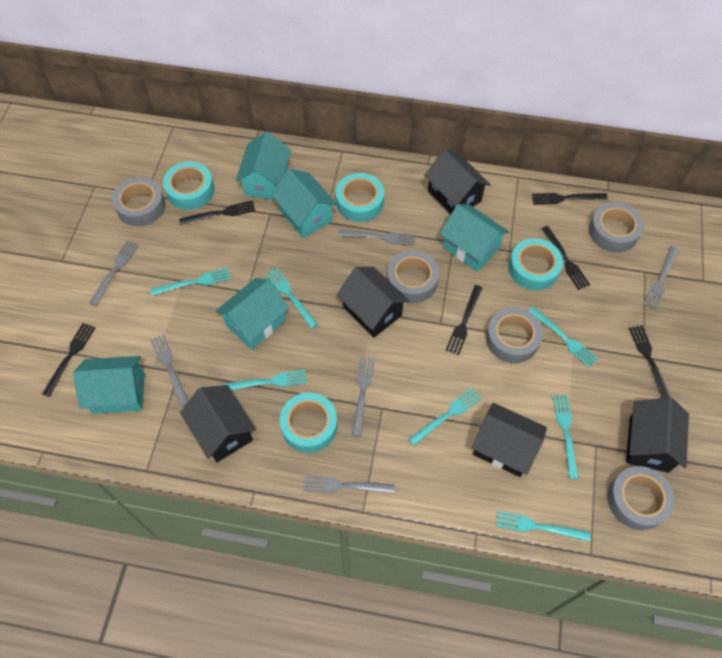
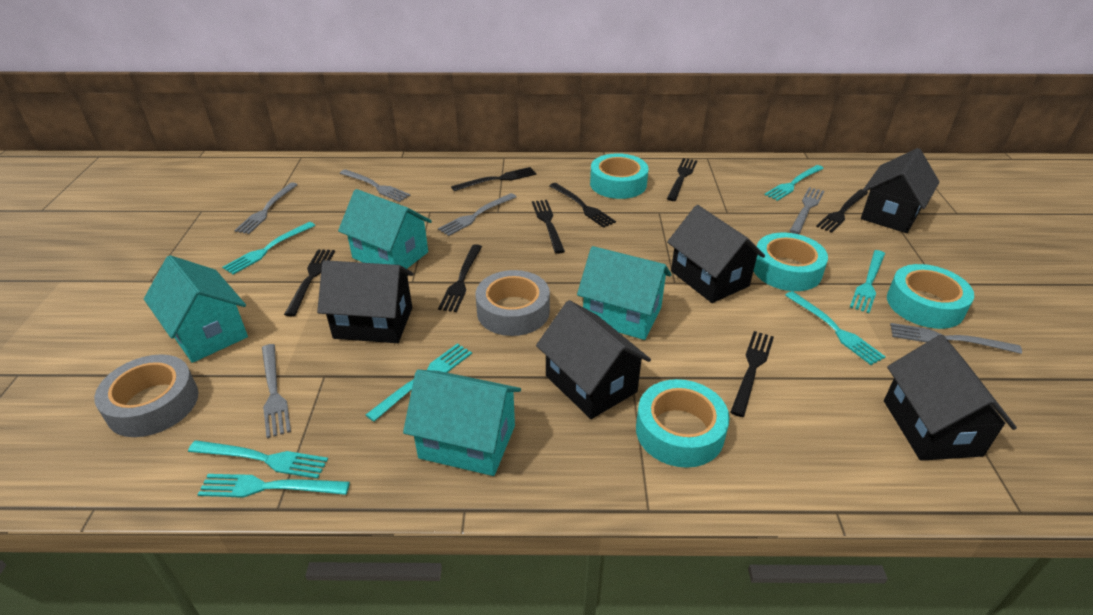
black fork: 6 -> 8
grey tape: 5 -> 2
turquoise house: 5 -> 4

